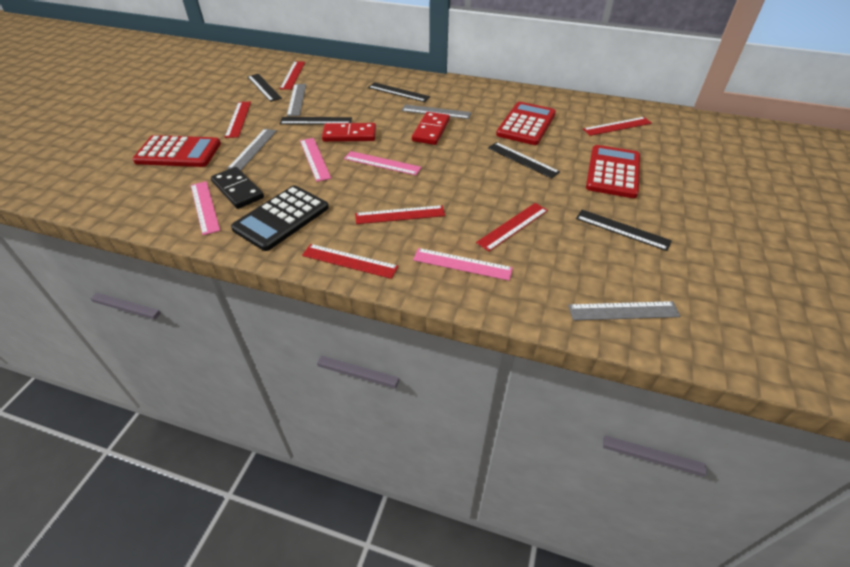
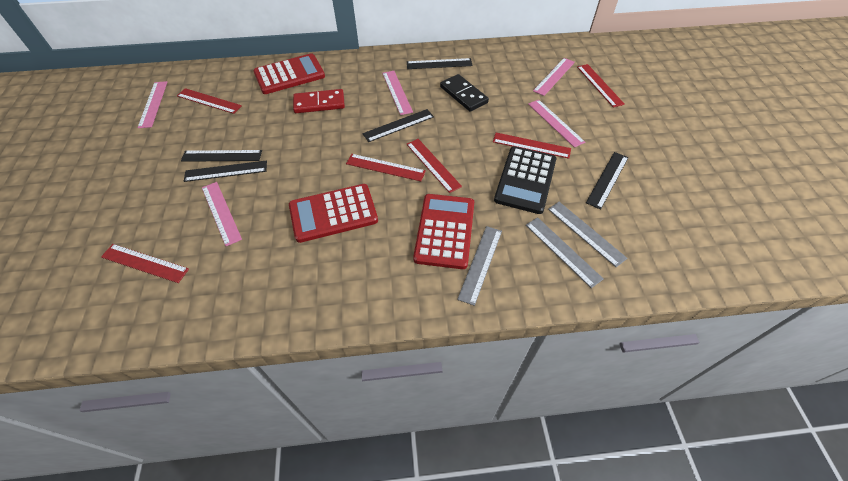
grey ruler: 4 -> 3
pink ruler: 4 -> 5
red domino: 2 -> 1

